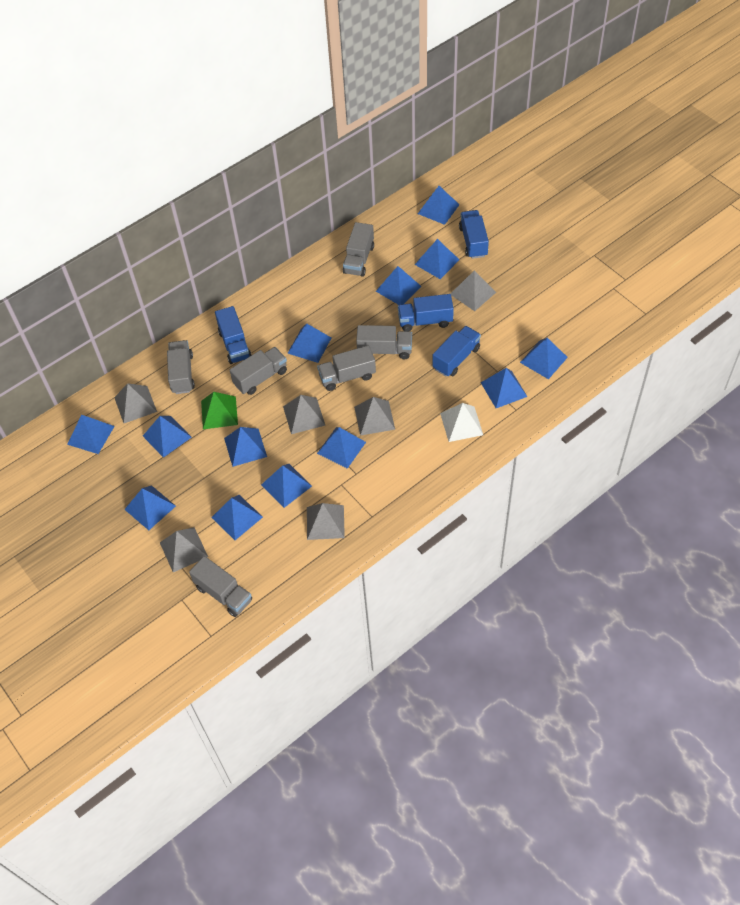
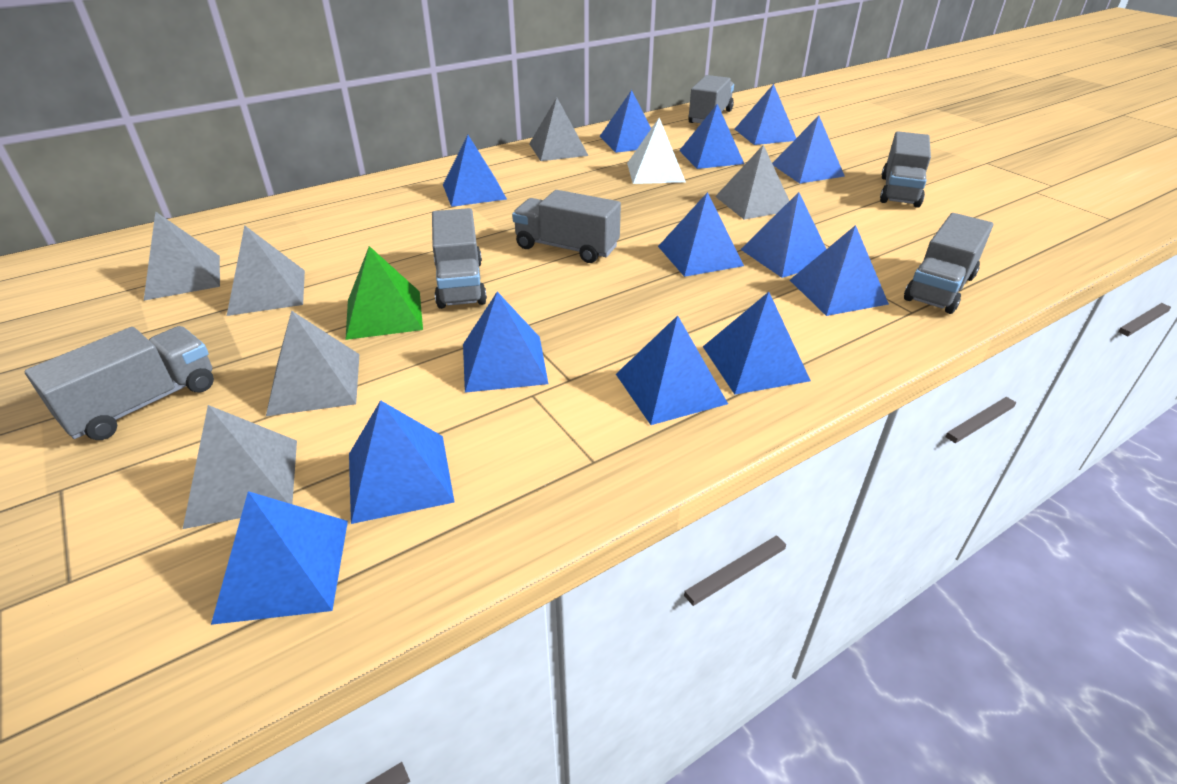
blue truck: 4 -> 0

